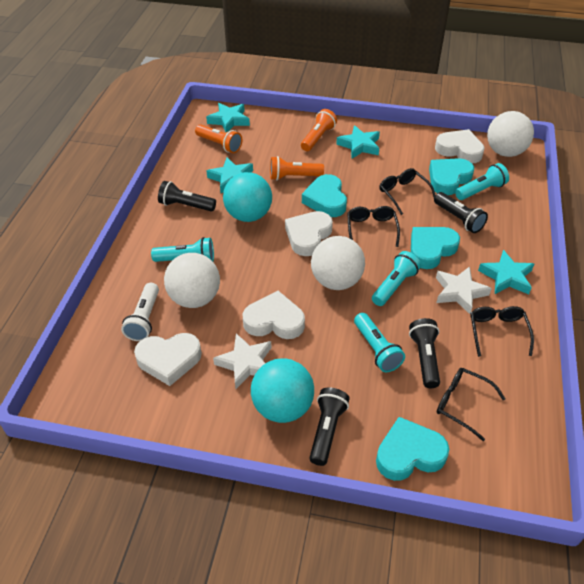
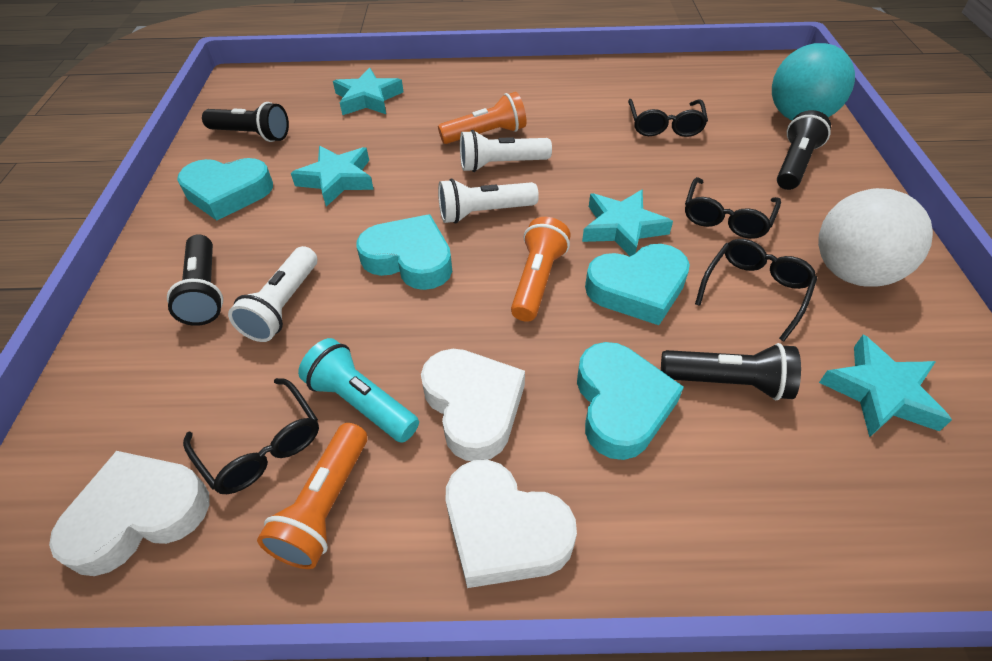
turquoise ball: 2 -> 1
turquoise flashlight: 4 -> 1
white ball: 3 -> 1
white flashlight: 1 -> 3
white heart: 4 -> 3
white star: 2 -> 0

